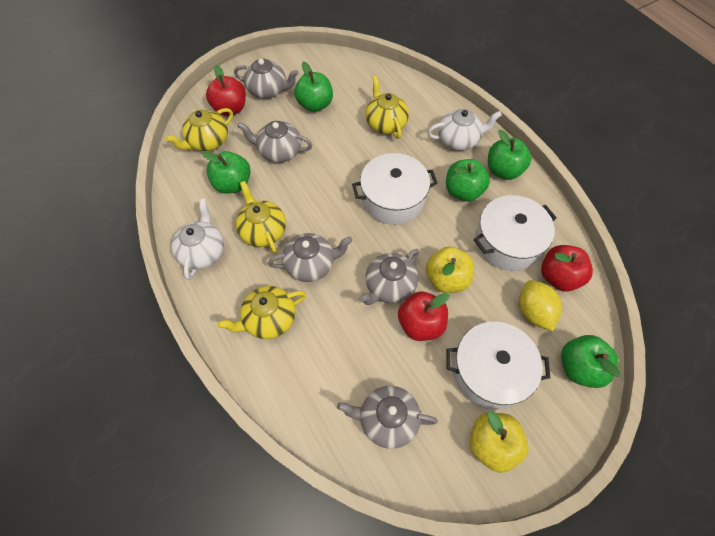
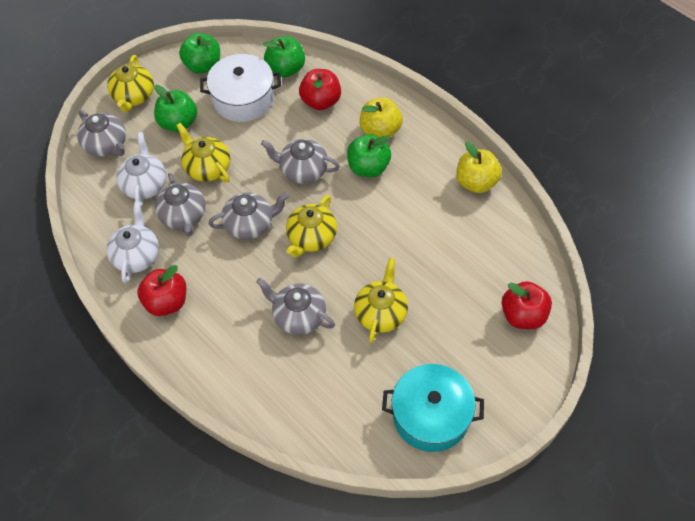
green apple: 5 -> 4
turquoise pot: 0 -> 1
white pot: 3 -> 1
yellow lemon: 1 -> 0

